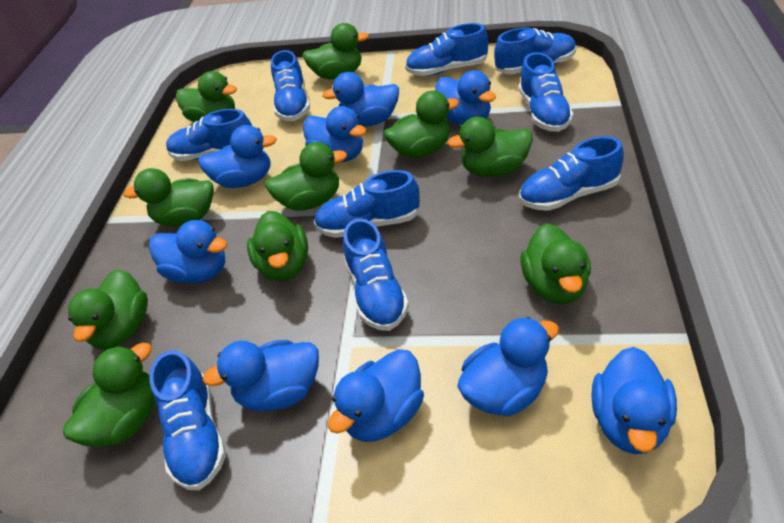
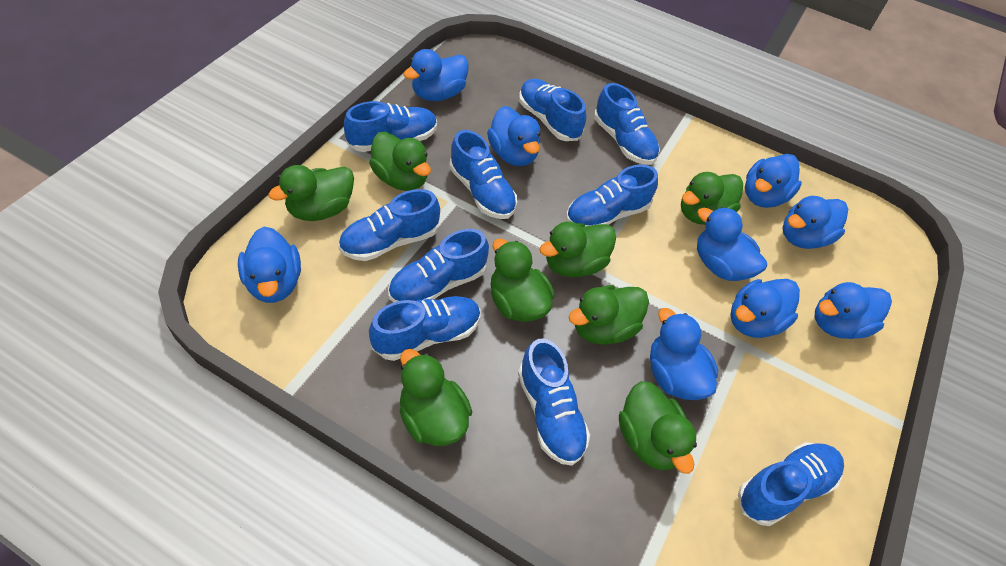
blue shoe: 9 -> 10
green duck: 10 -> 8

